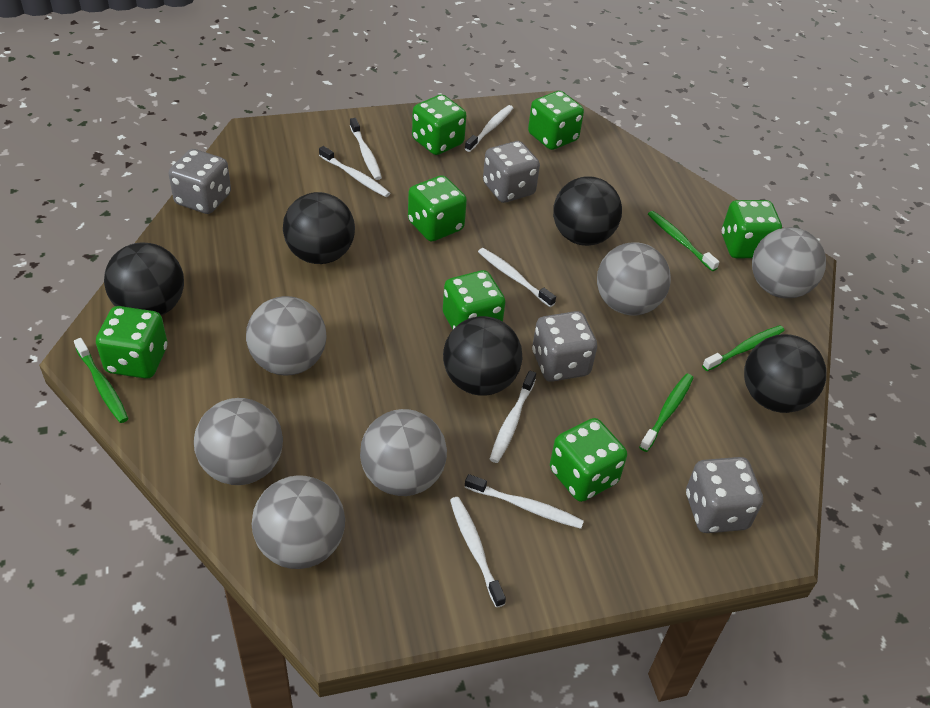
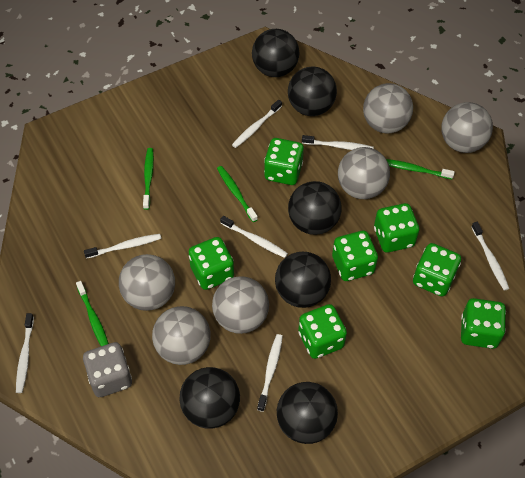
black ball: 5 -> 6
grey dice: 4 -> 1

